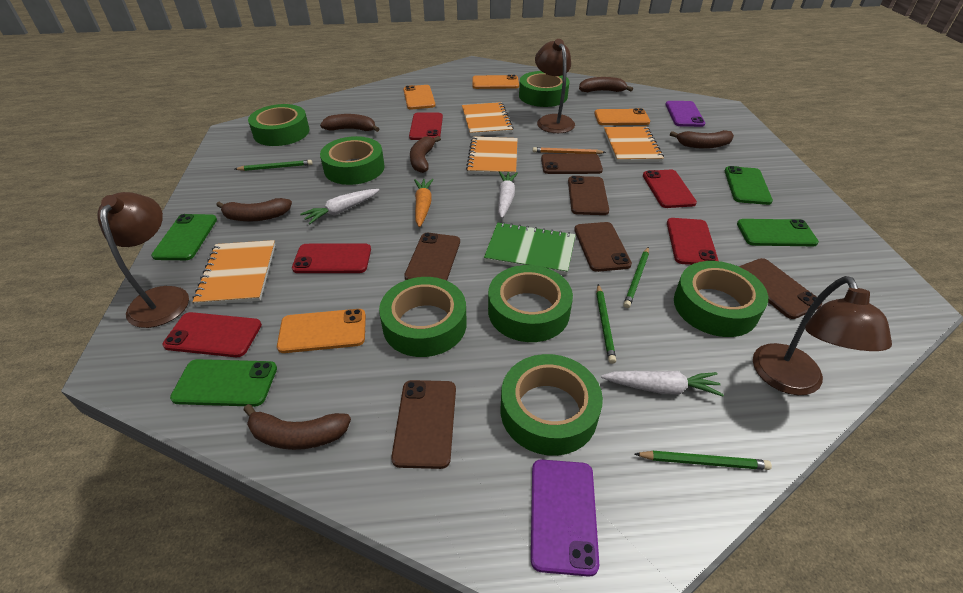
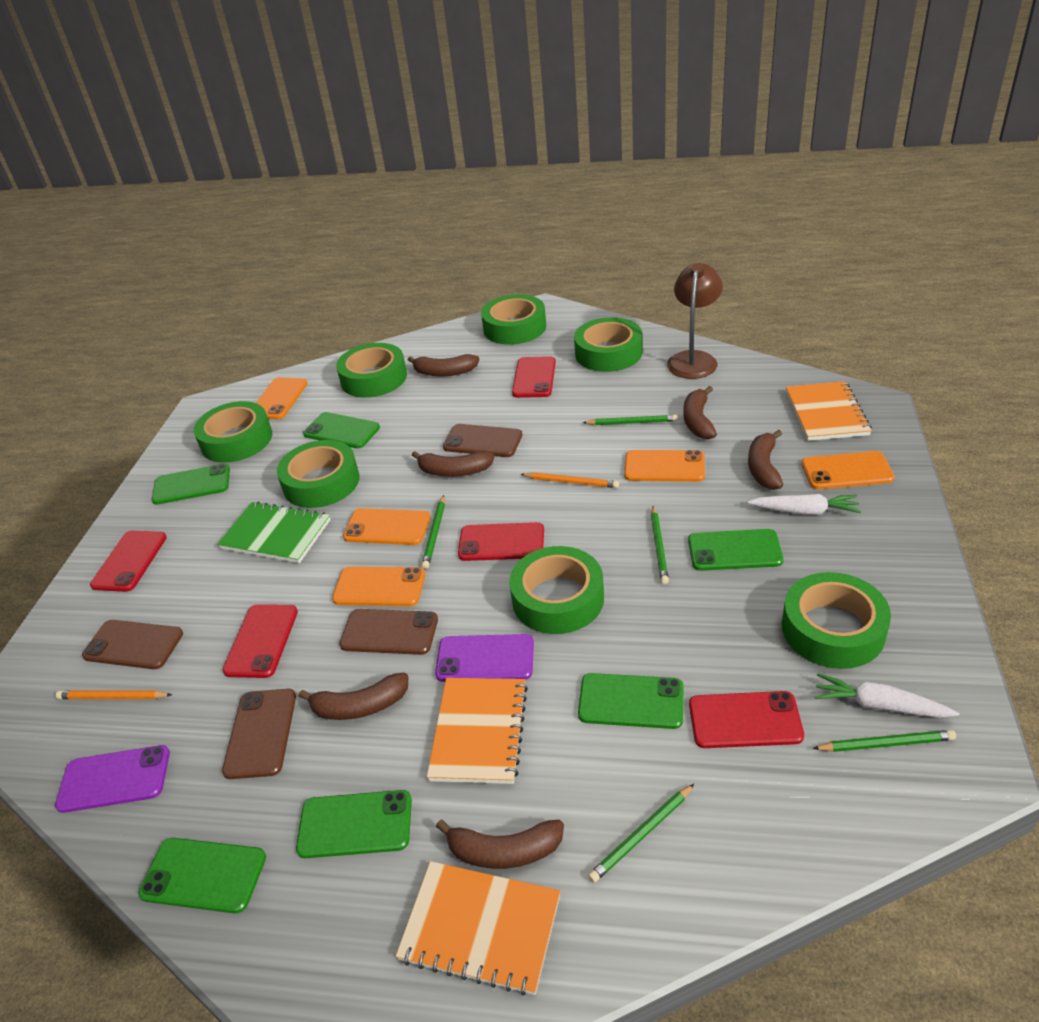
brown lamp: 3 -> 1
brown phone: 6 -> 4
green pencil: 4 -> 5
green phone: 4 -> 6
orange carrot: 1 -> 0
orange notebook: 4 -> 3
orange pencil: 1 -> 2
orange phone: 4 -> 5
white carrot: 3 -> 2

